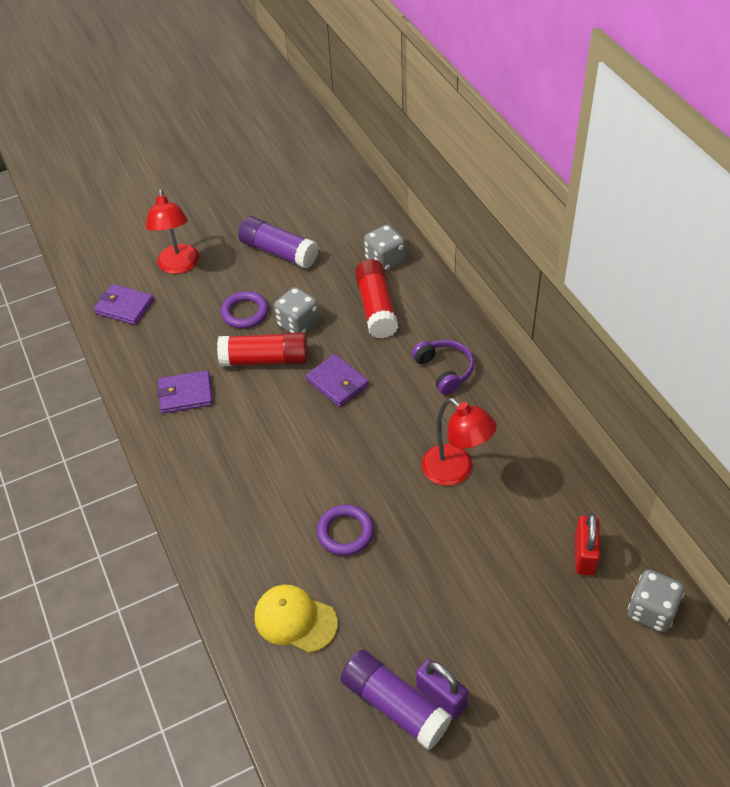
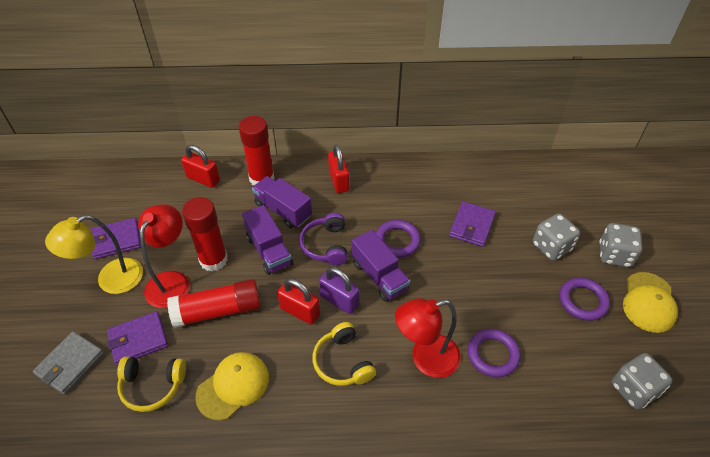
grey wallet: 0 -> 1
purple glue stick: 2 -> 0
purple ring: 2 -> 3
purple truck: 0 -> 3
red glue stick: 2 -> 3
red padlock: 1 -> 3
yellow cap: 1 -> 2
yellow headphones: 0 -> 2
yellow lamp: 0 -> 1

